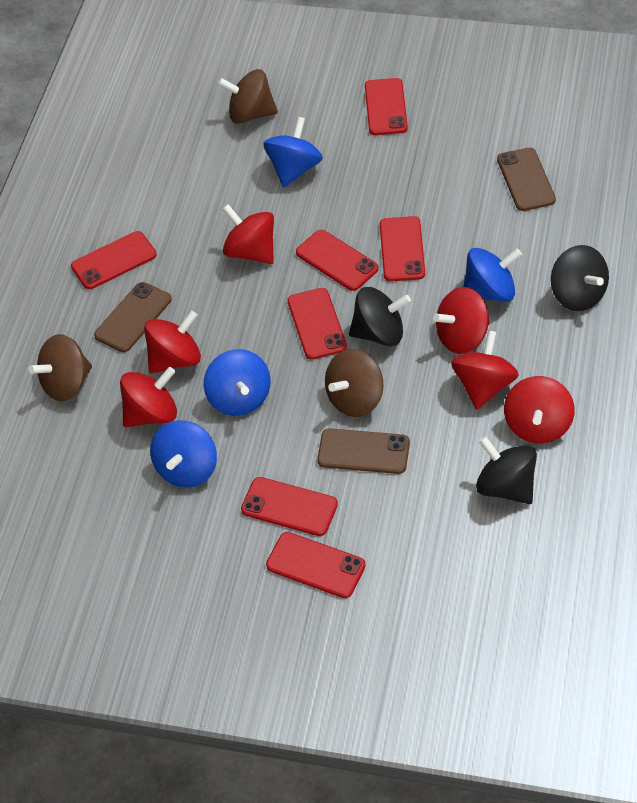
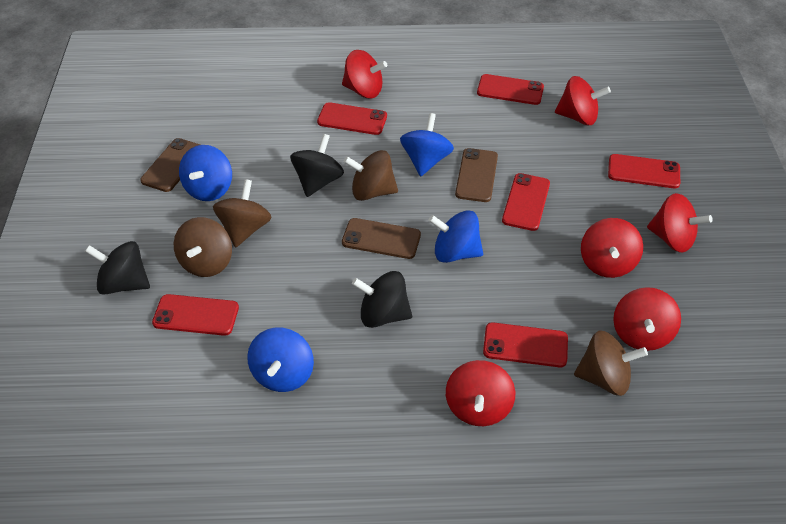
brown spinning top: 3 -> 4
red phone: 7 -> 6

